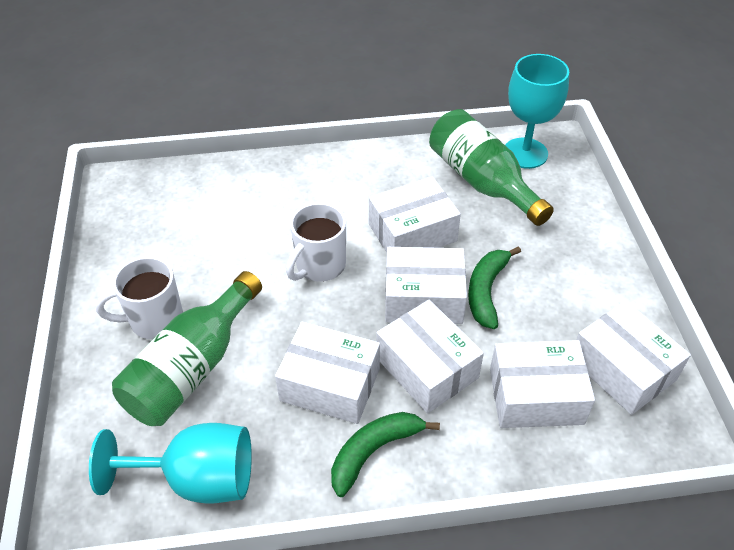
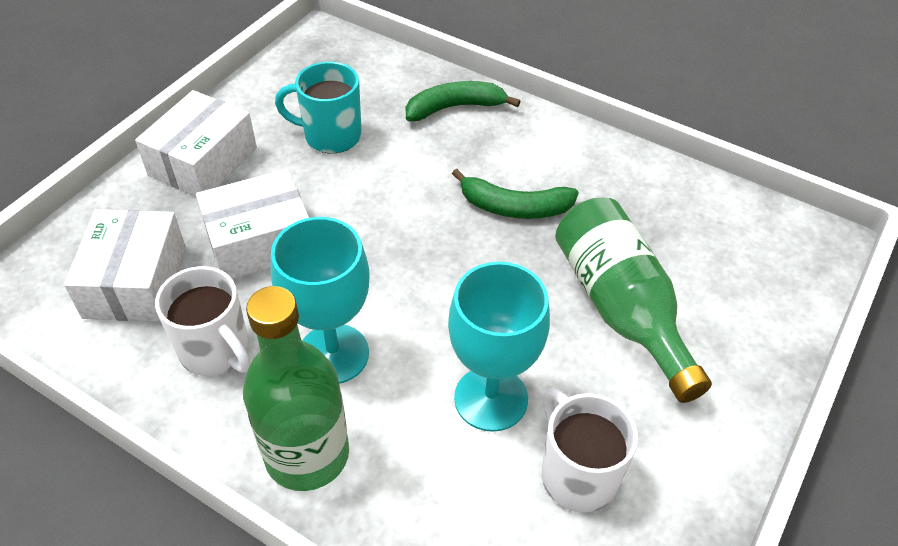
turquoise mug: 0 -> 1
white box: 6 -> 3

